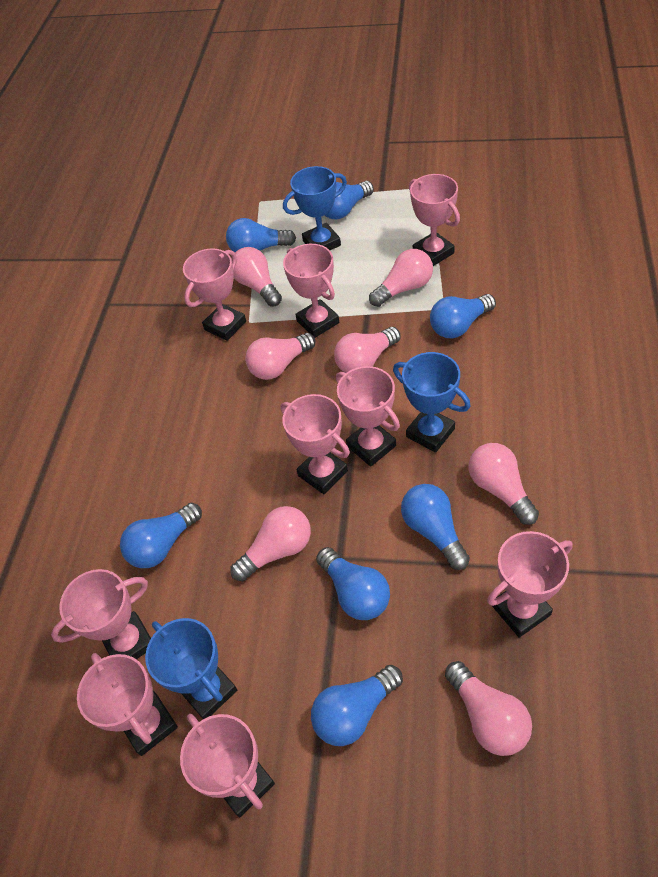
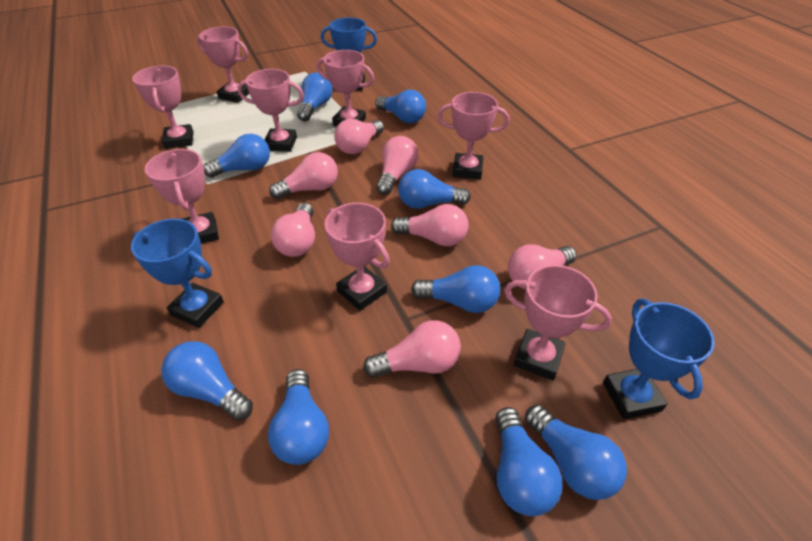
blue light bulb: 7 -> 9
pink trophy: 9 -> 8

